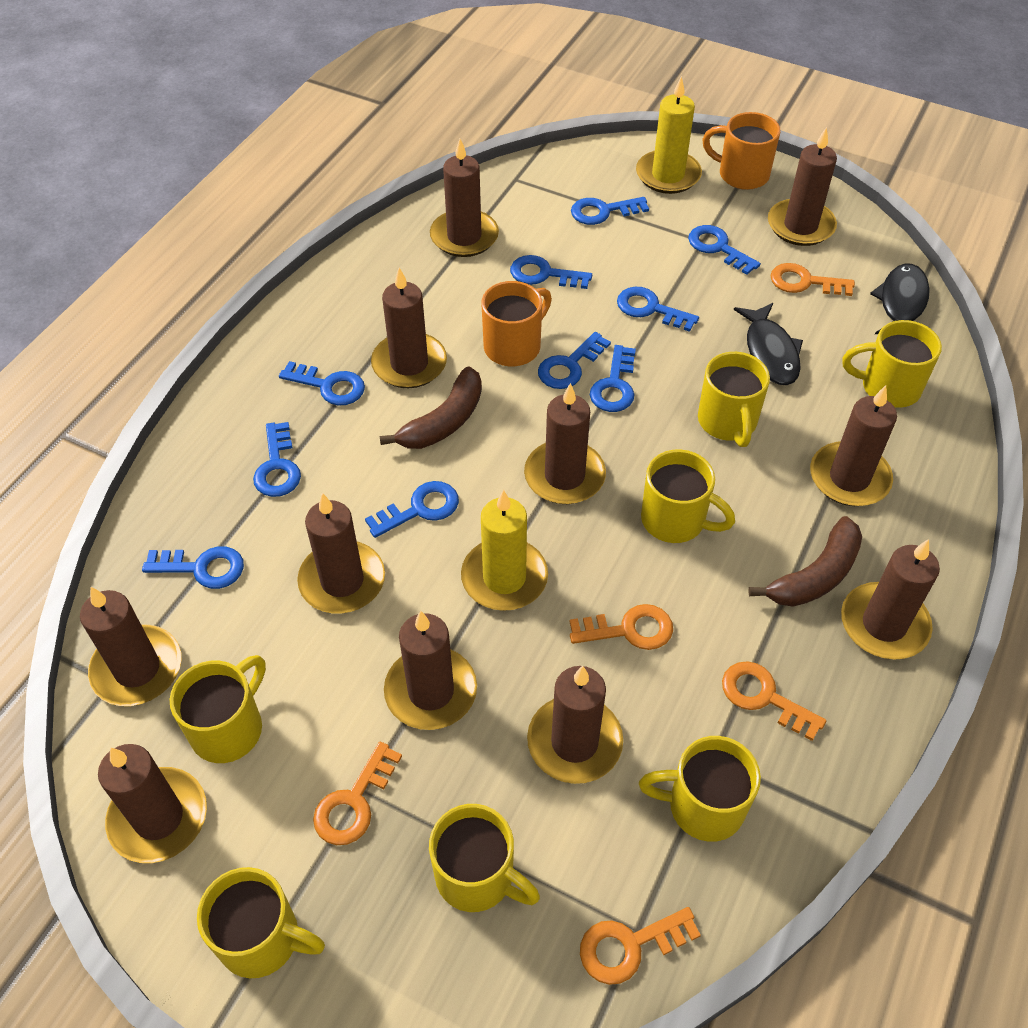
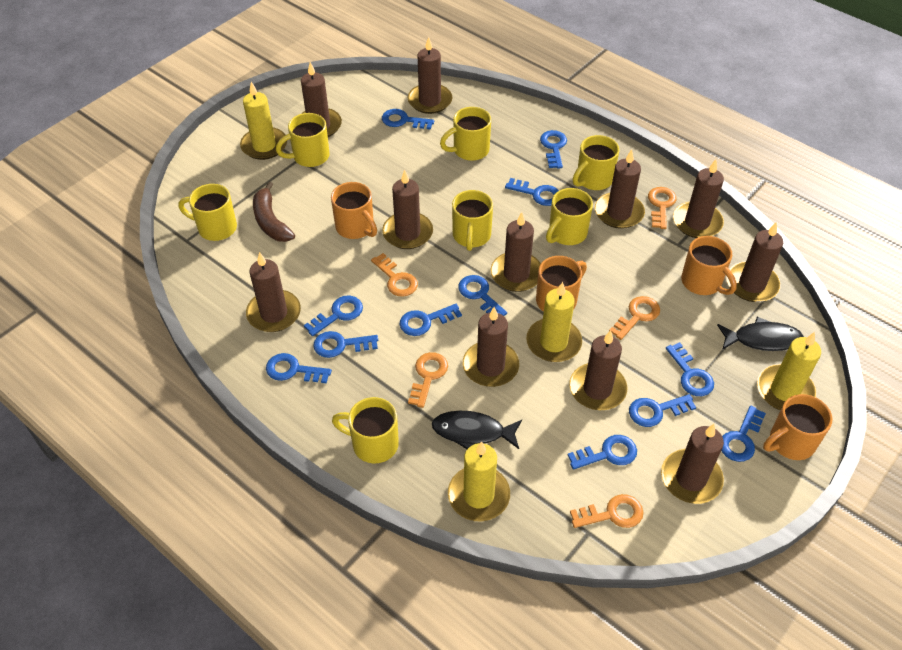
blue key: 10 -> 12
brown banana: 2 -> 1
orange mug: 2 -> 4
yellow candle: 2 -> 4

